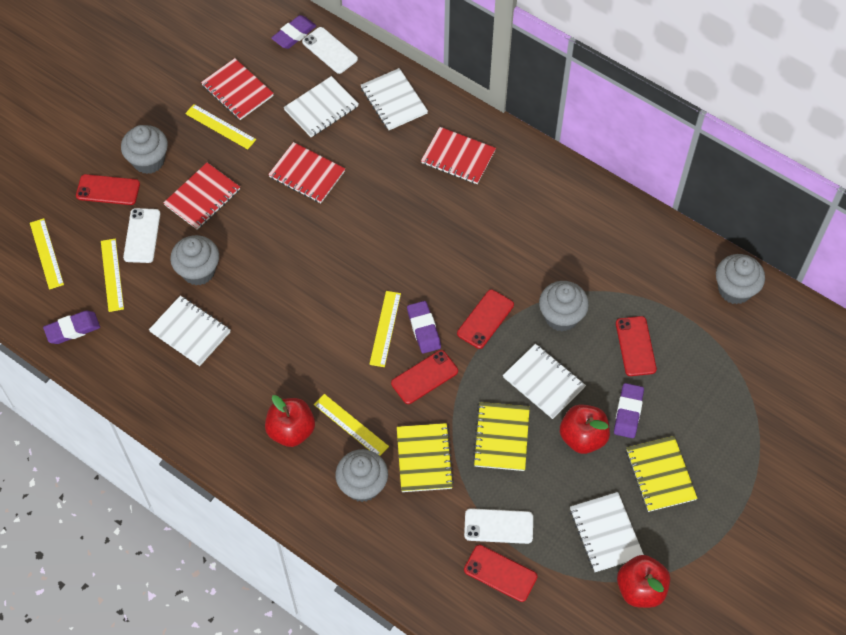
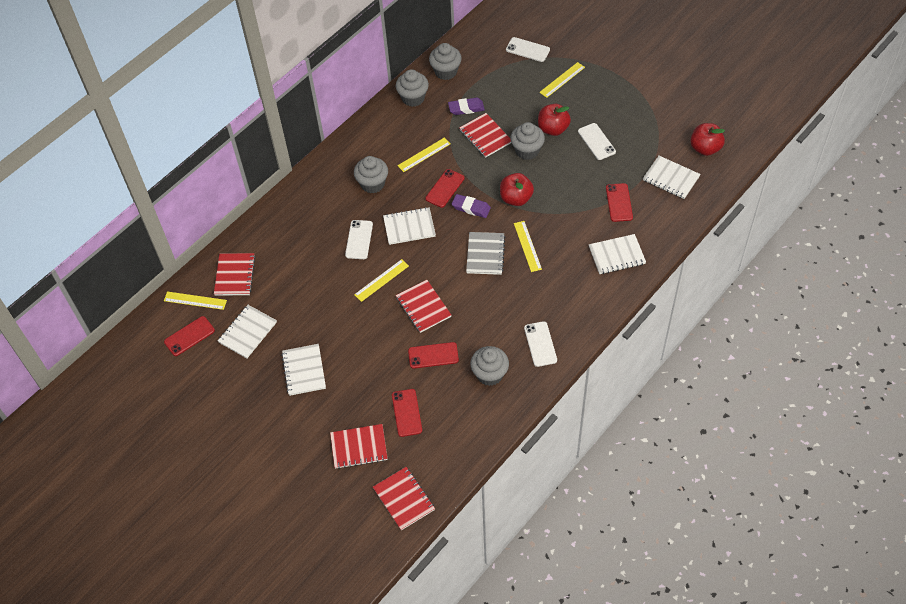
grey notebook: 0 -> 1
purple eraser: 4 -> 2
red notebook: 4 -> 5
white phone: 3 -> 4
yellow notebook: 3 -> 0

